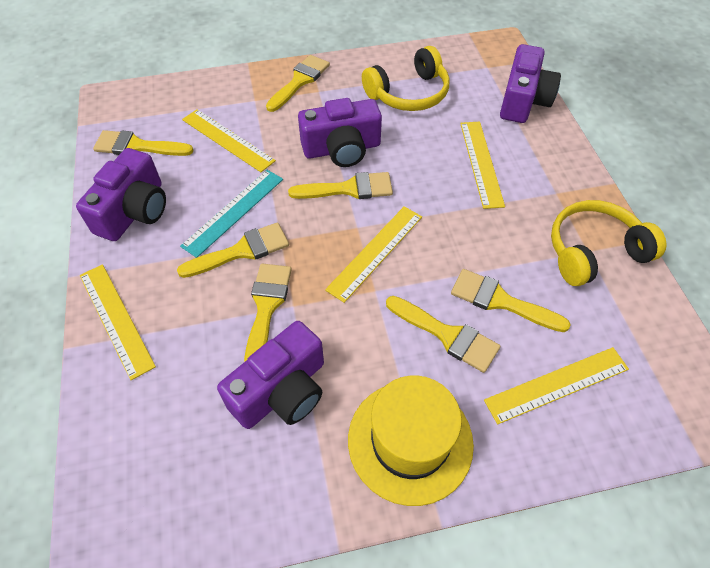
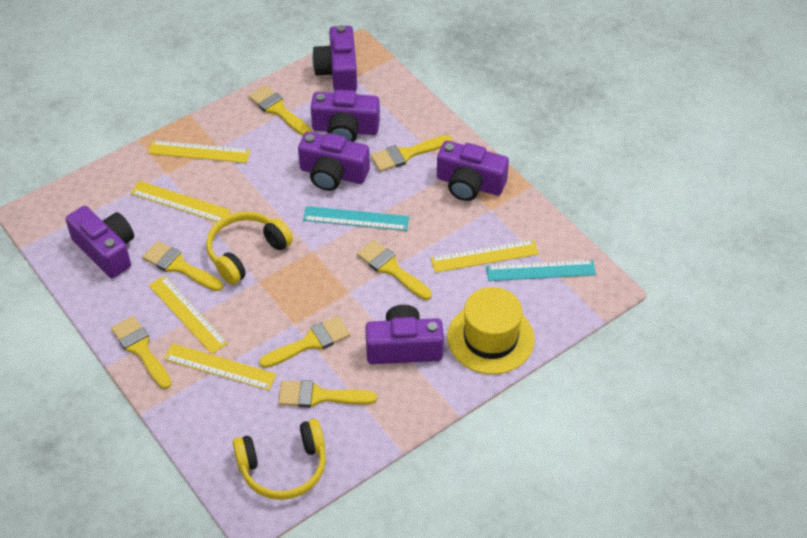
purple camera: 4 -> 6
turquoise ruler: 1 -> 2

